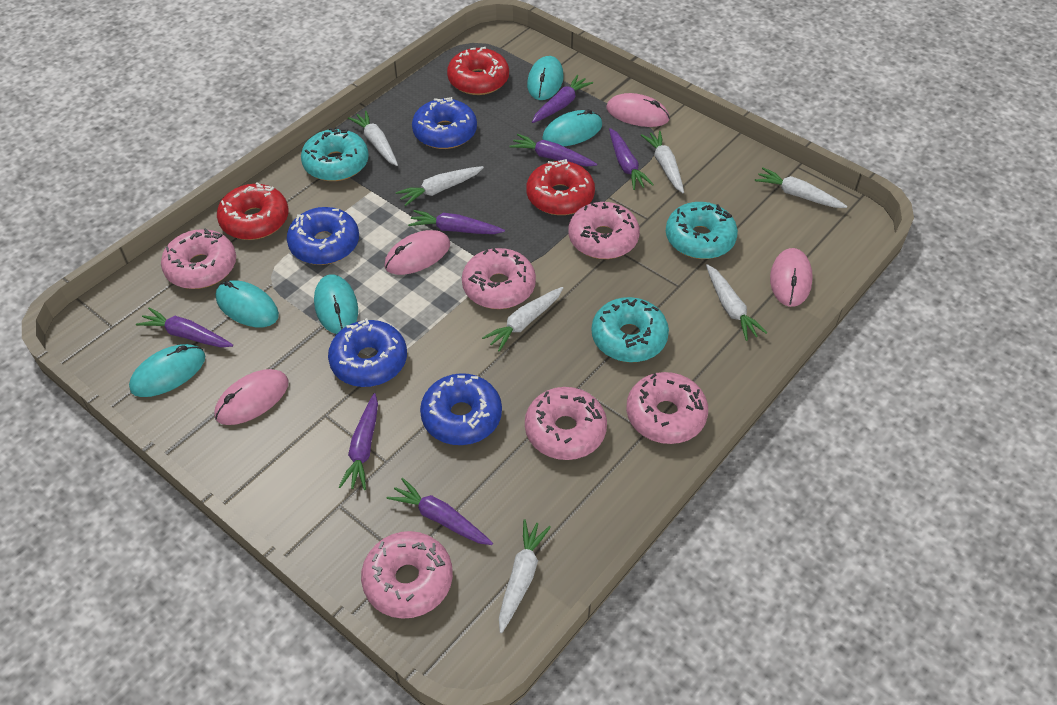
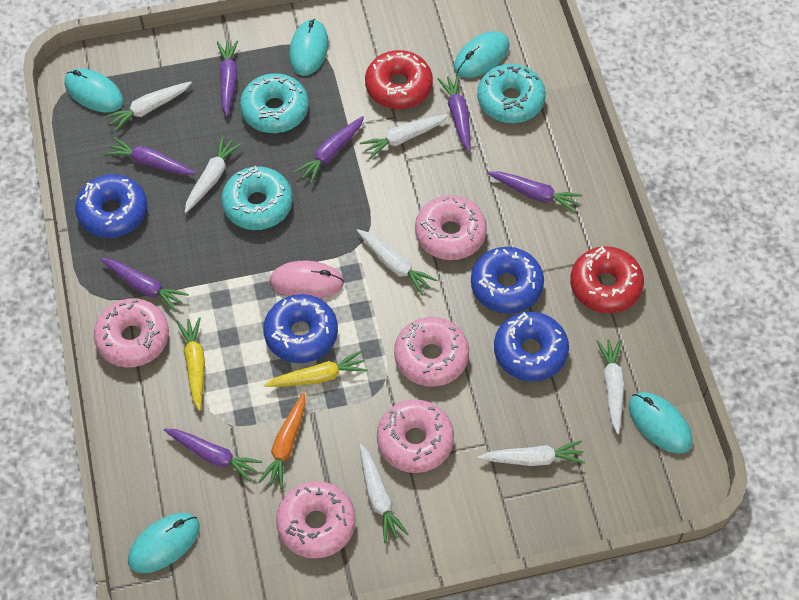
orange carrot: 0 -> 1
pink donut: 6 -> 5
pink mouse: 4 -> 1
red donut: 3 -> 2
yellow carrot: 0 -> 2

